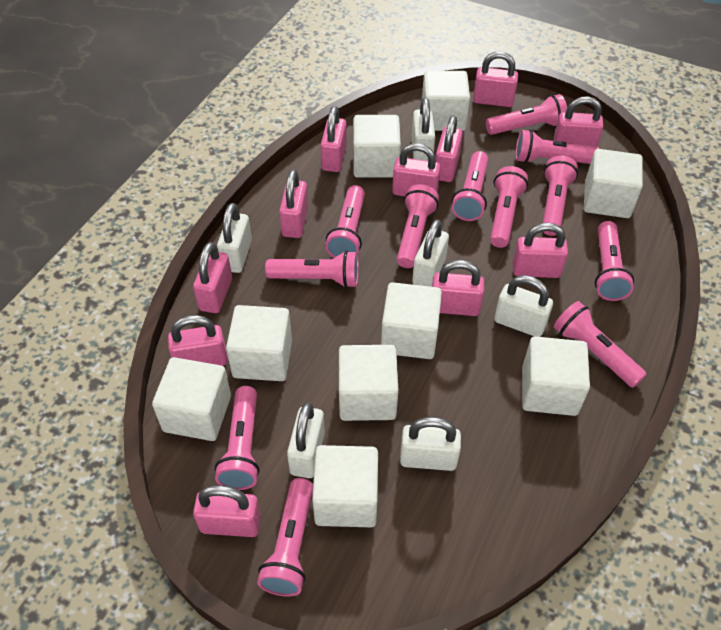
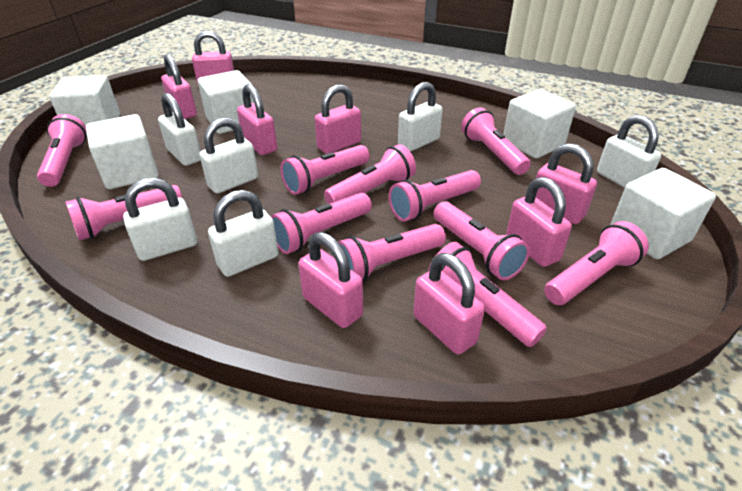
pink flashlight: 12 -> 11
pink padlock: 11 -> 8
white cube: 9 -> 5

